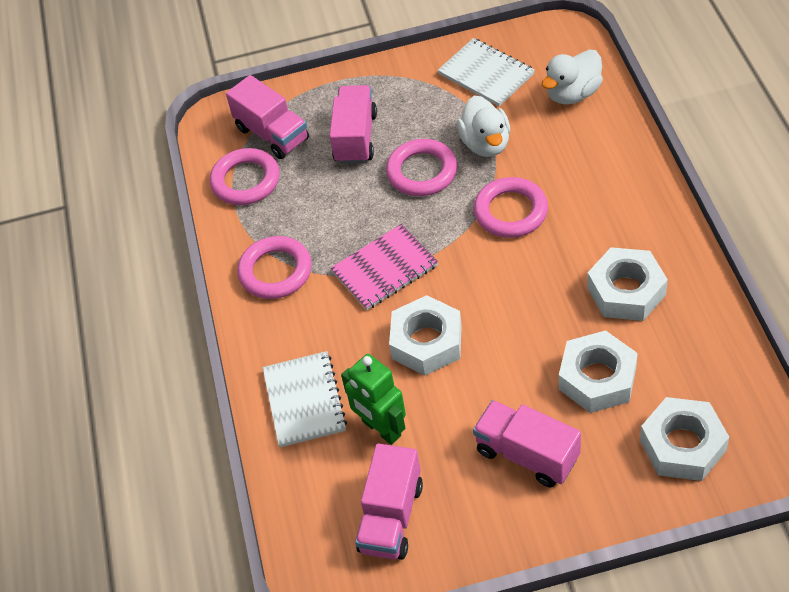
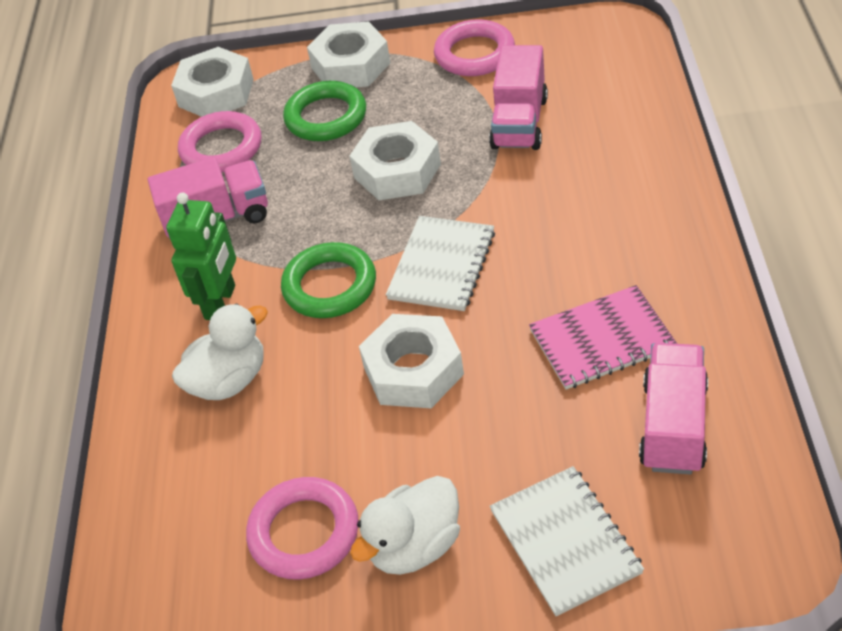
green ring: 0 -> 2
pink ring: 4 -> 3
pink truck: 4 -> 3

